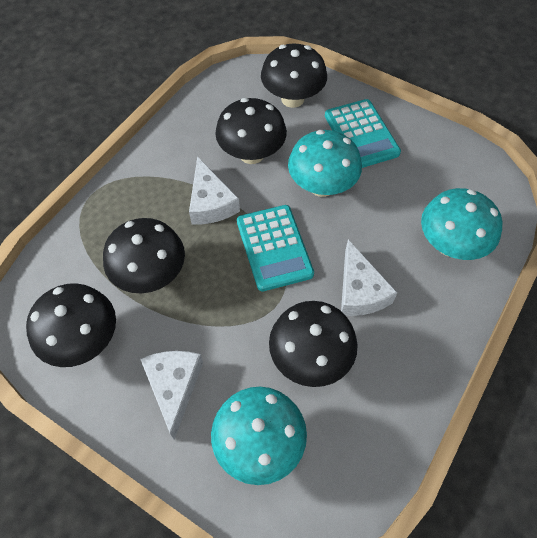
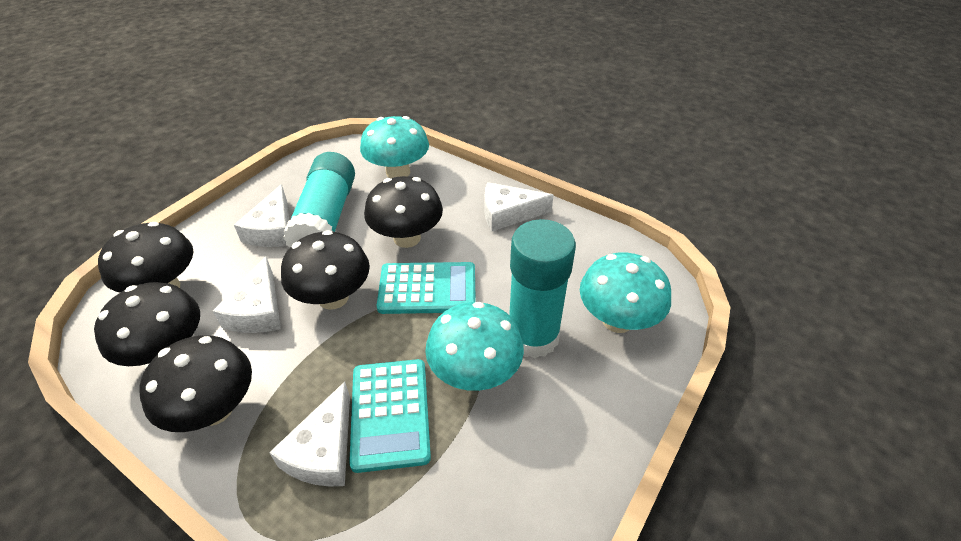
turquoise glue stick: 0 -> 2
white cheese: 3 -> 4

